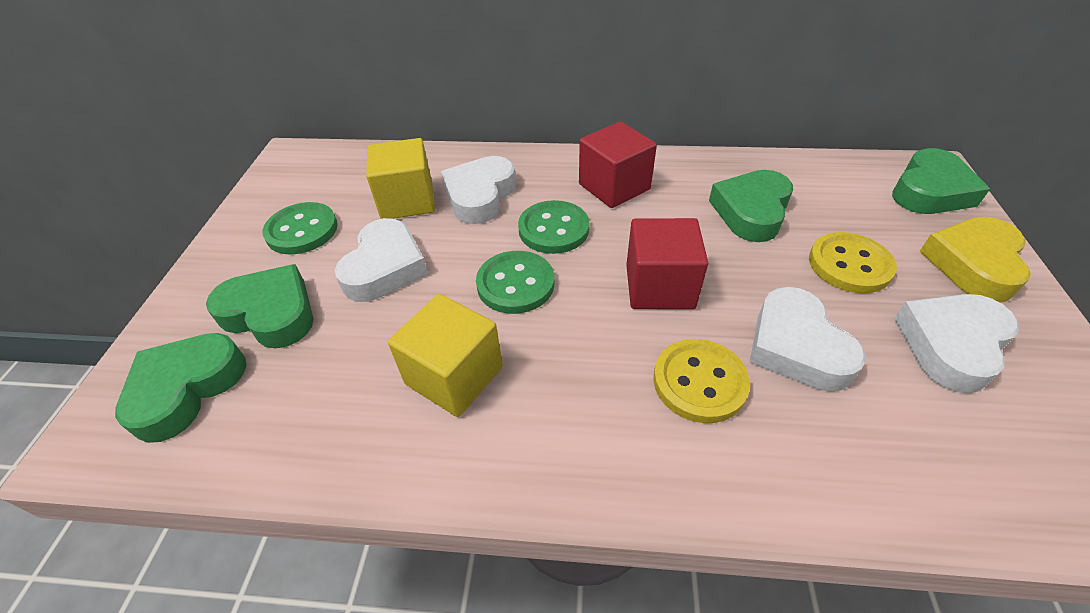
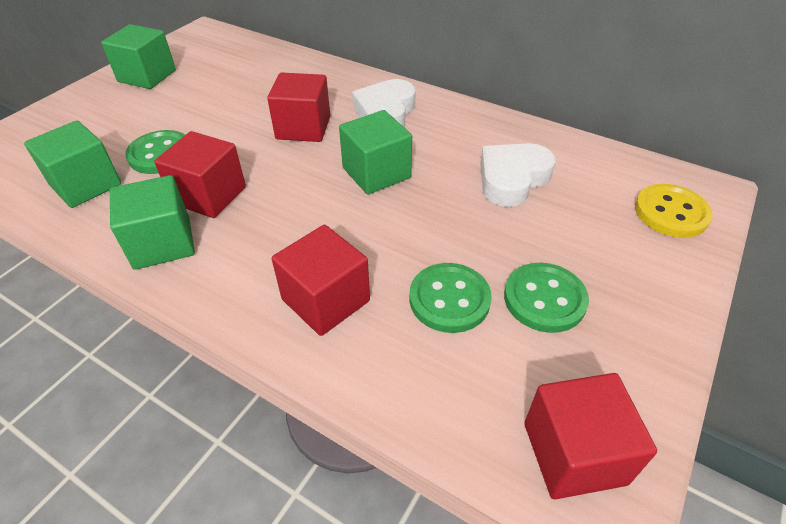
green cube: 0 -> 4
green heart: 4 -> 0
red cube: 2 -> 4
white heart: 4 -> 2
yellow button: 2 -> 1
yellow cube: 2 -> 0
yellow heart: 1 -> 0

